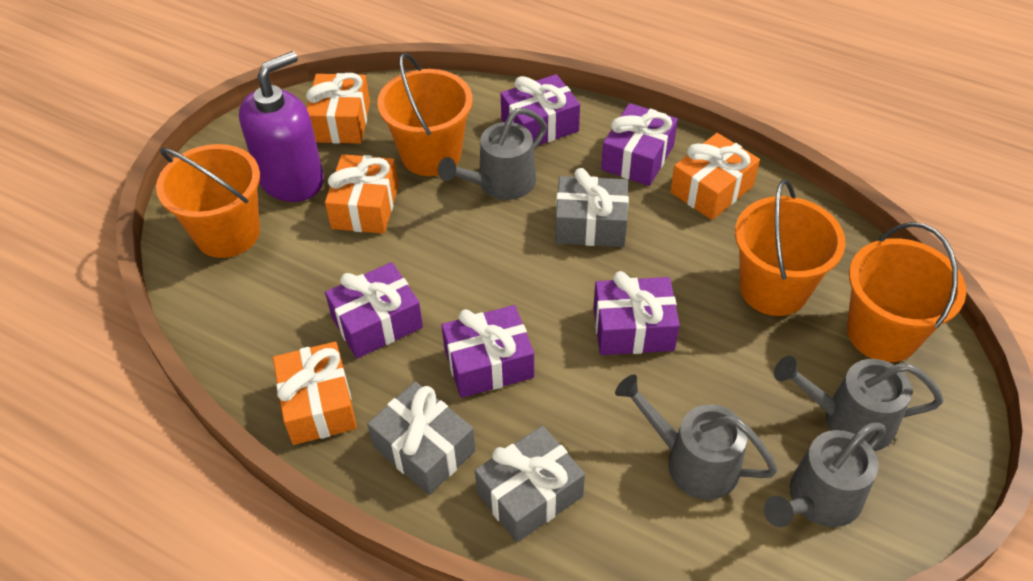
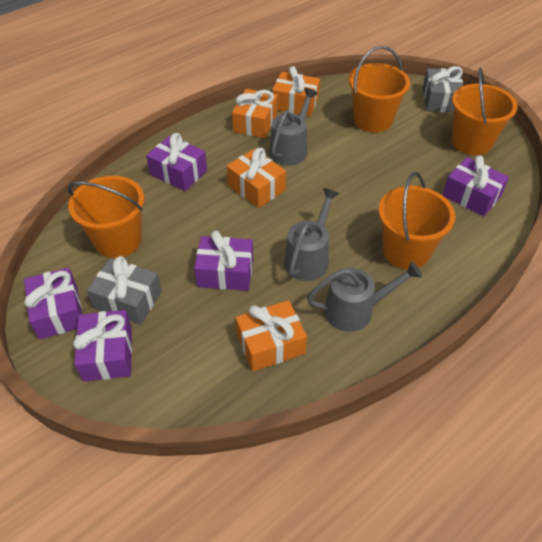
grey gift: 3 -> 2
grey watering can: 4 -> 3
purple soap dispenser: 1 -> 0

